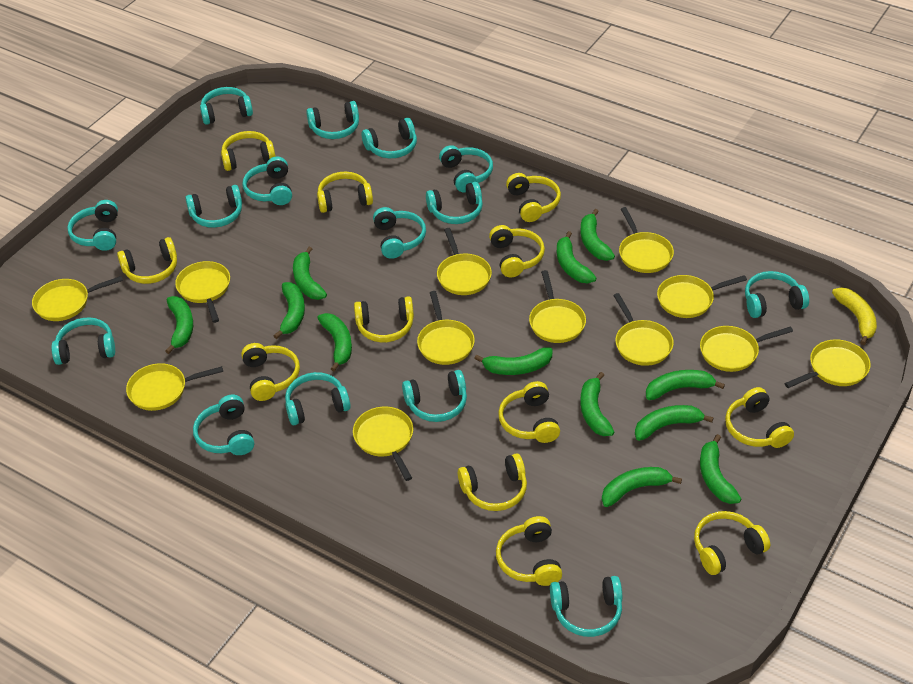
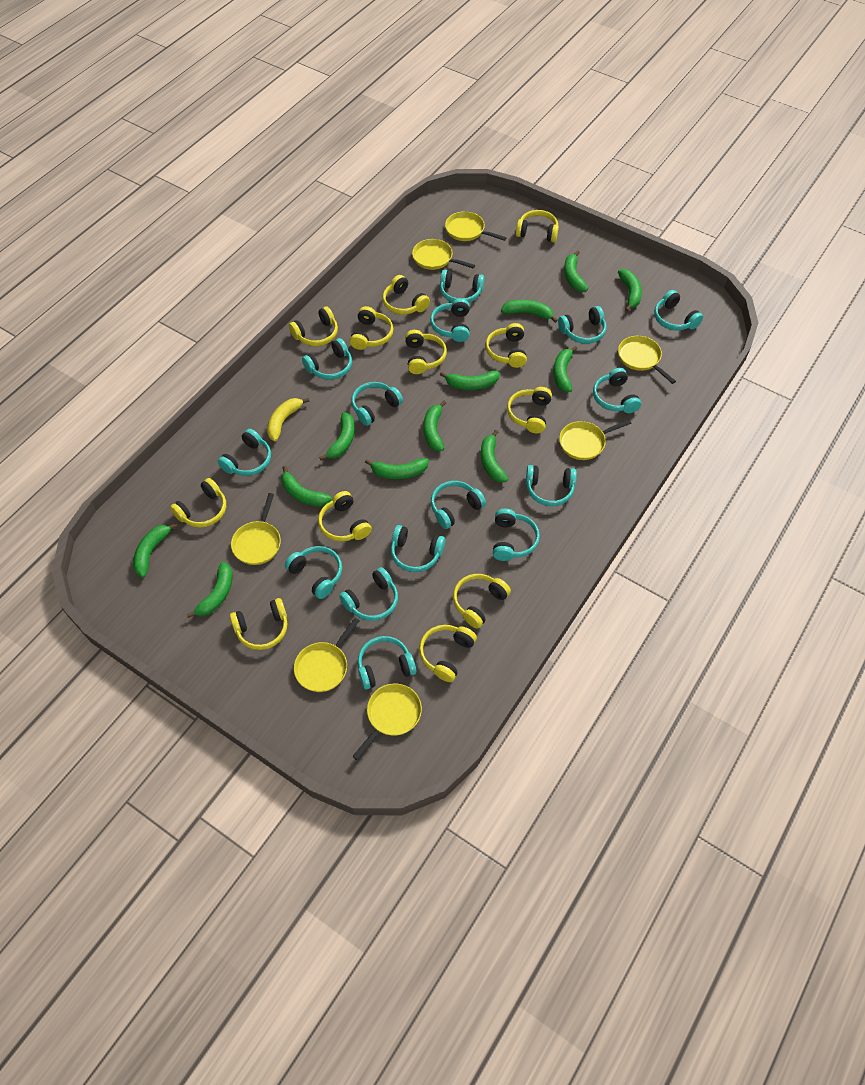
yellow pan: 12 -> 7

